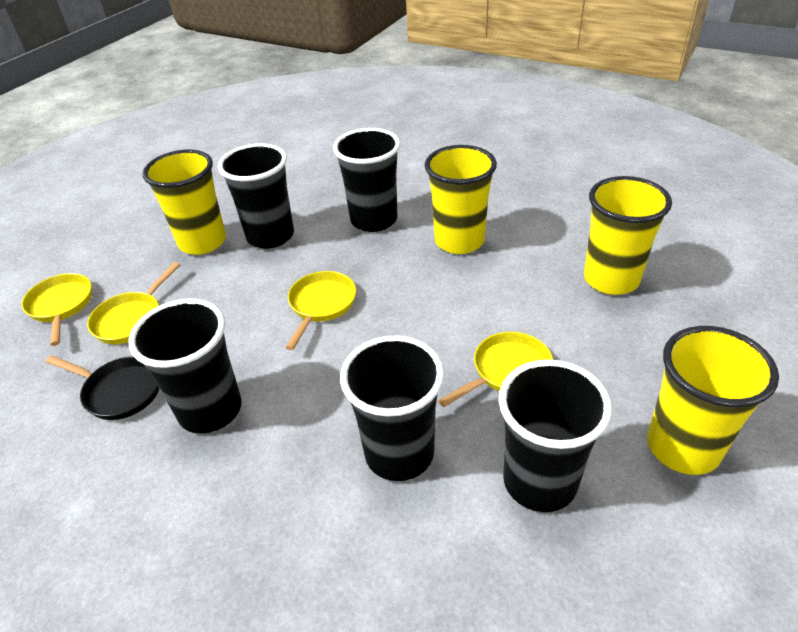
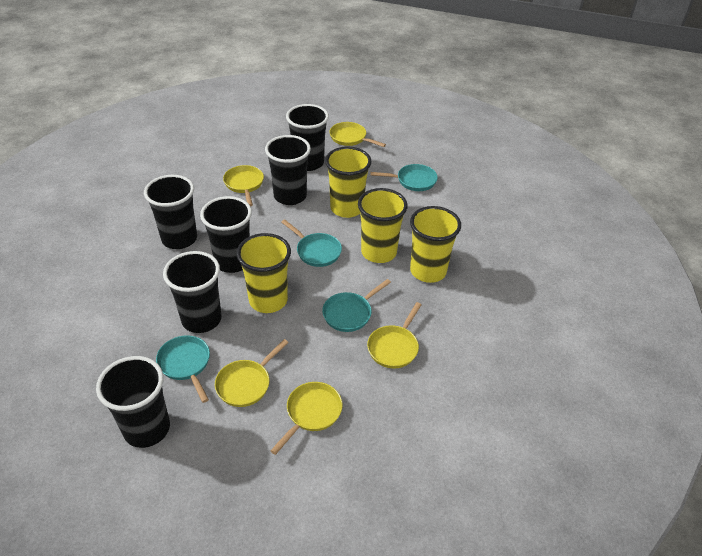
black cup: 5 -> 6
black pan: 1 -> 0
turquoise pan: 0 -> 4
yellow pan: 4 -> 5

